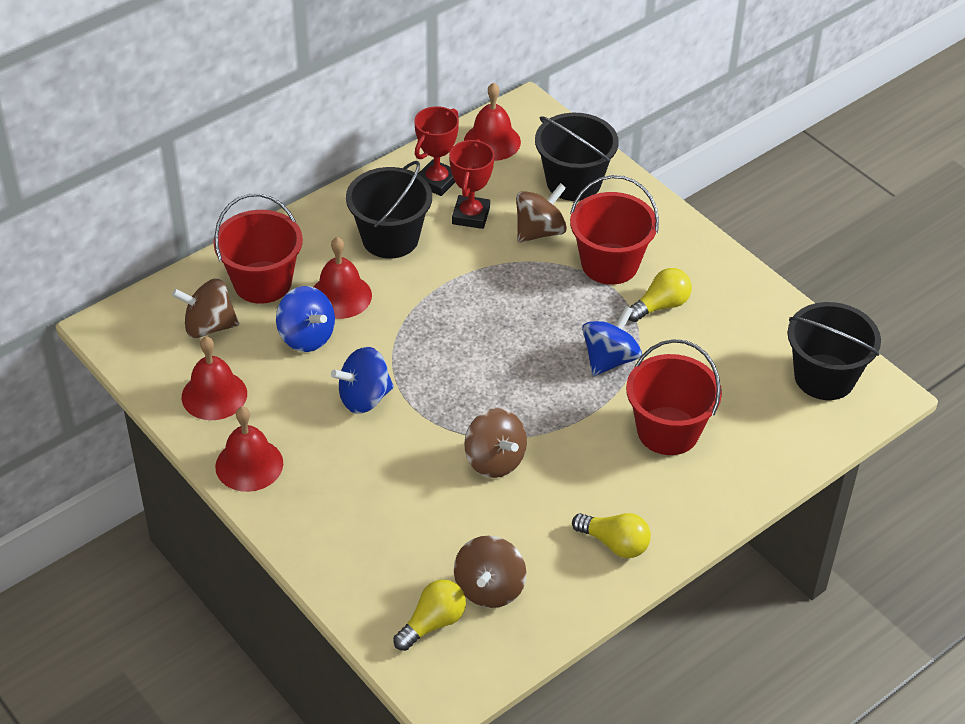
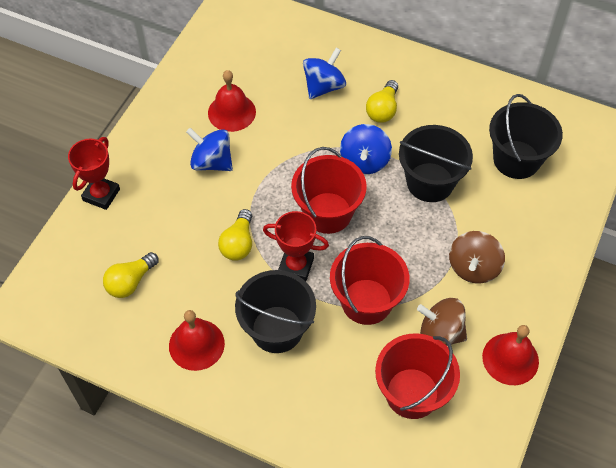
brown spinning top: 4 -> 2
red bell: 4 -> 3

